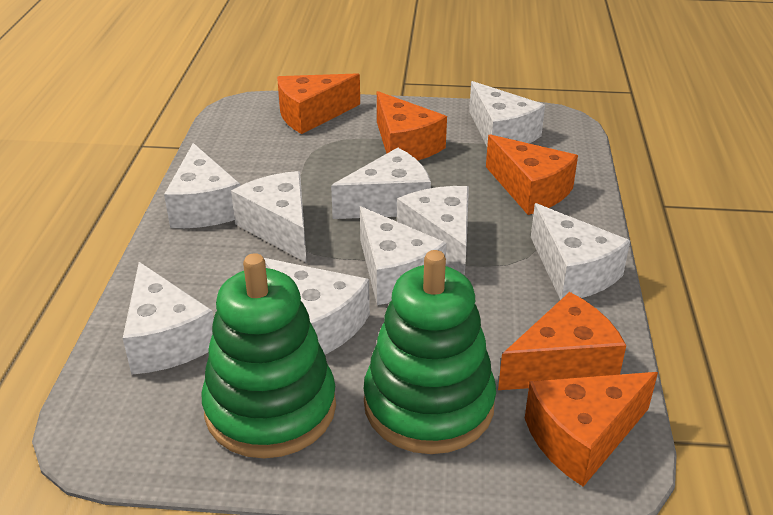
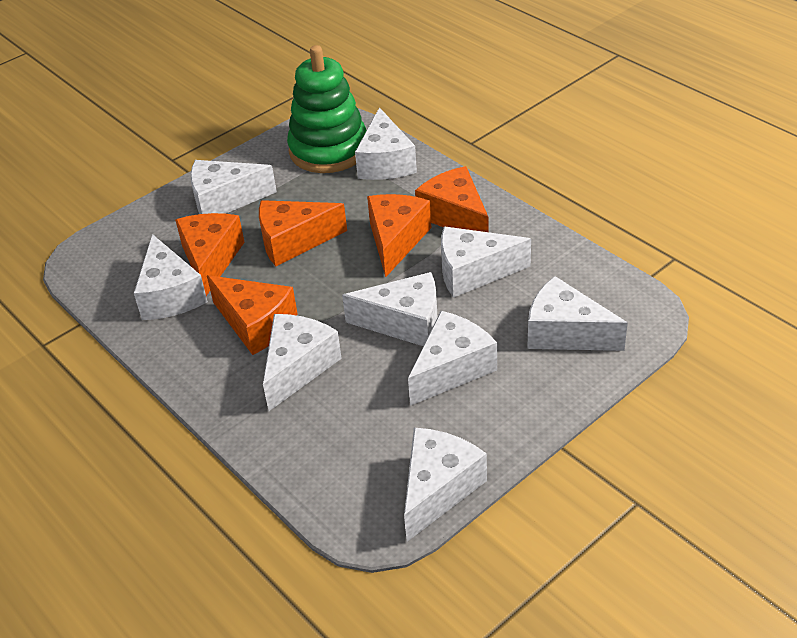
green stacking toy: 2 -> 1

